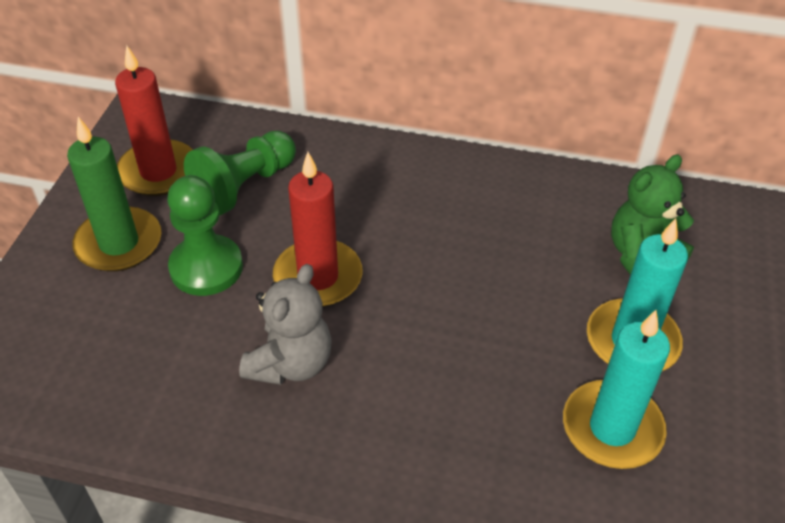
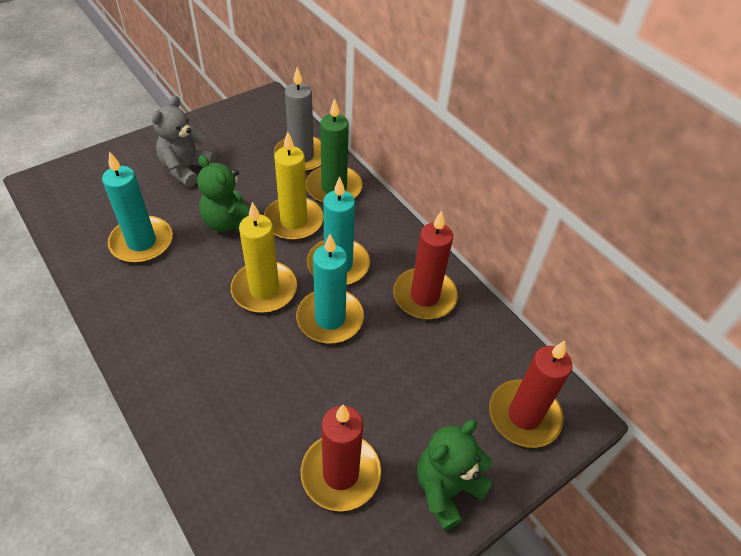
green pawn: 2 -> 0
green teddy bear: 1 -> 2
grey candle: 0 -> 1
red candle: 2 -> 3
turquoise candle: 2 -> 3
yellow candle: 0 -> 2

